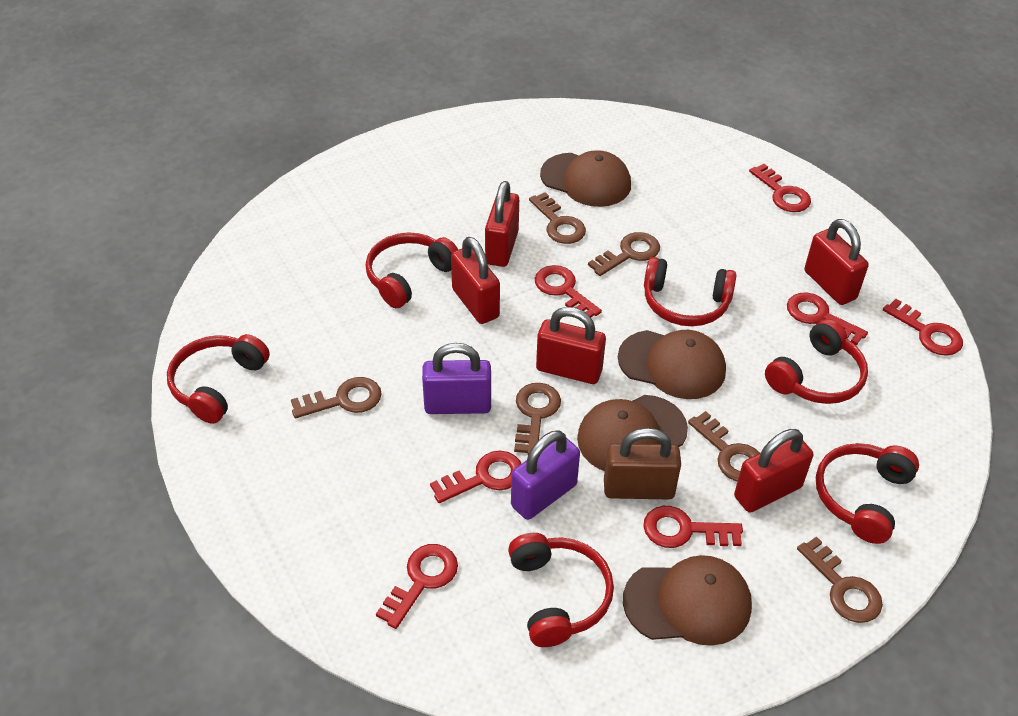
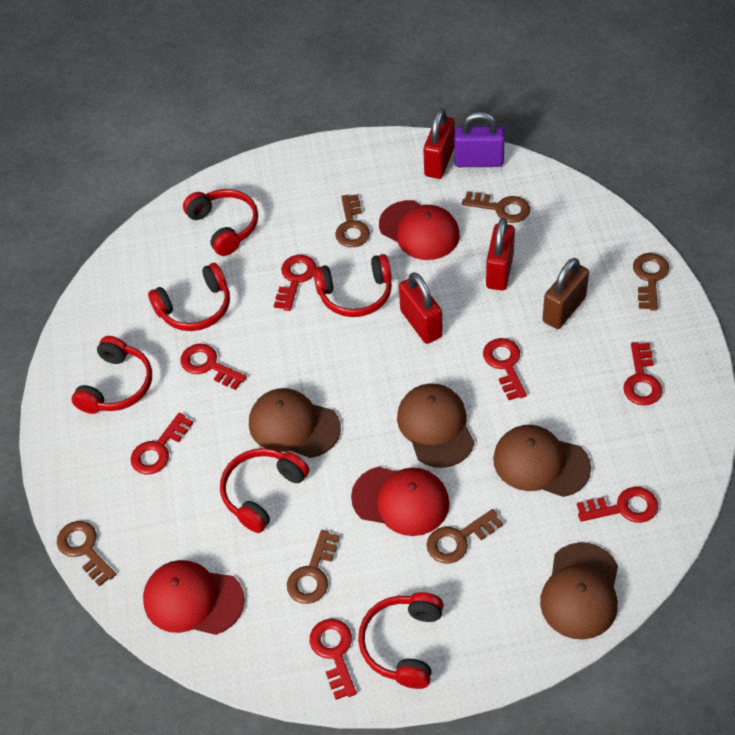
purple padlock: 2 -> 1
red cap: 0 -> 3
red padlock: 5 -> 3

